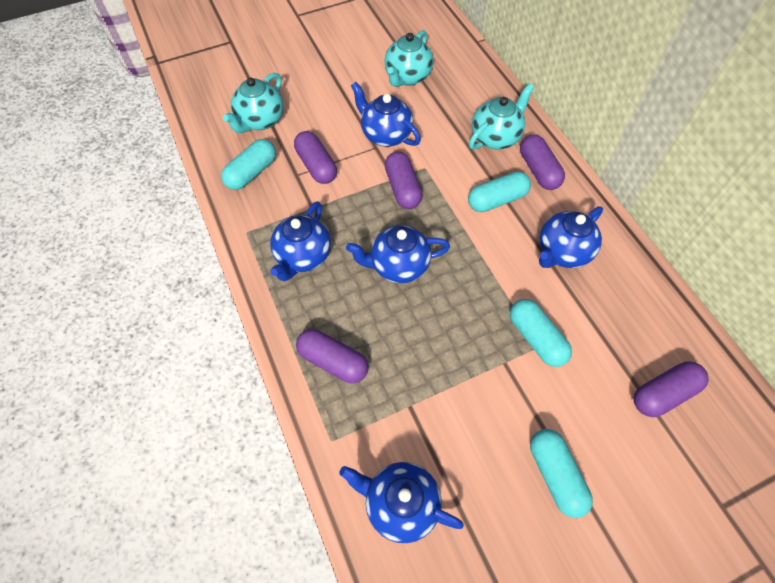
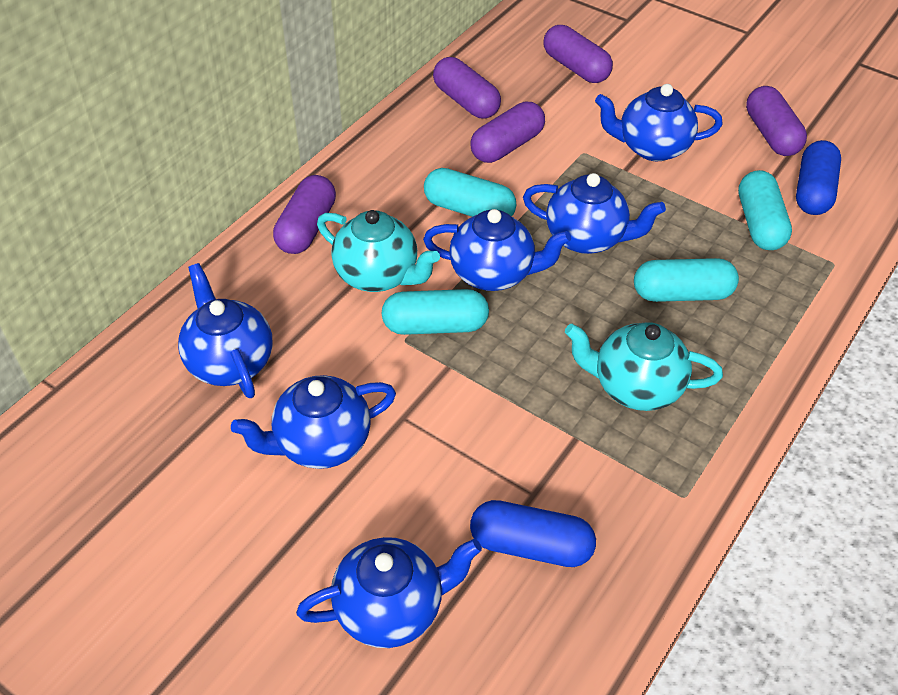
blue capsule: 0 -> 2
blue teapot: 5 -> 6
turquoise teapot: 3 -> 2

